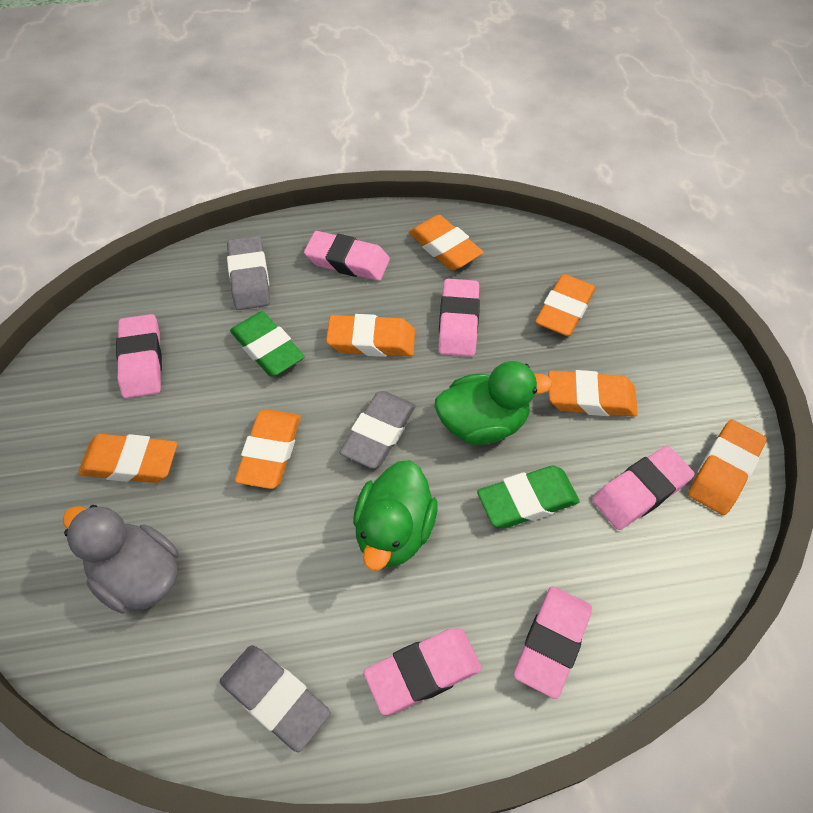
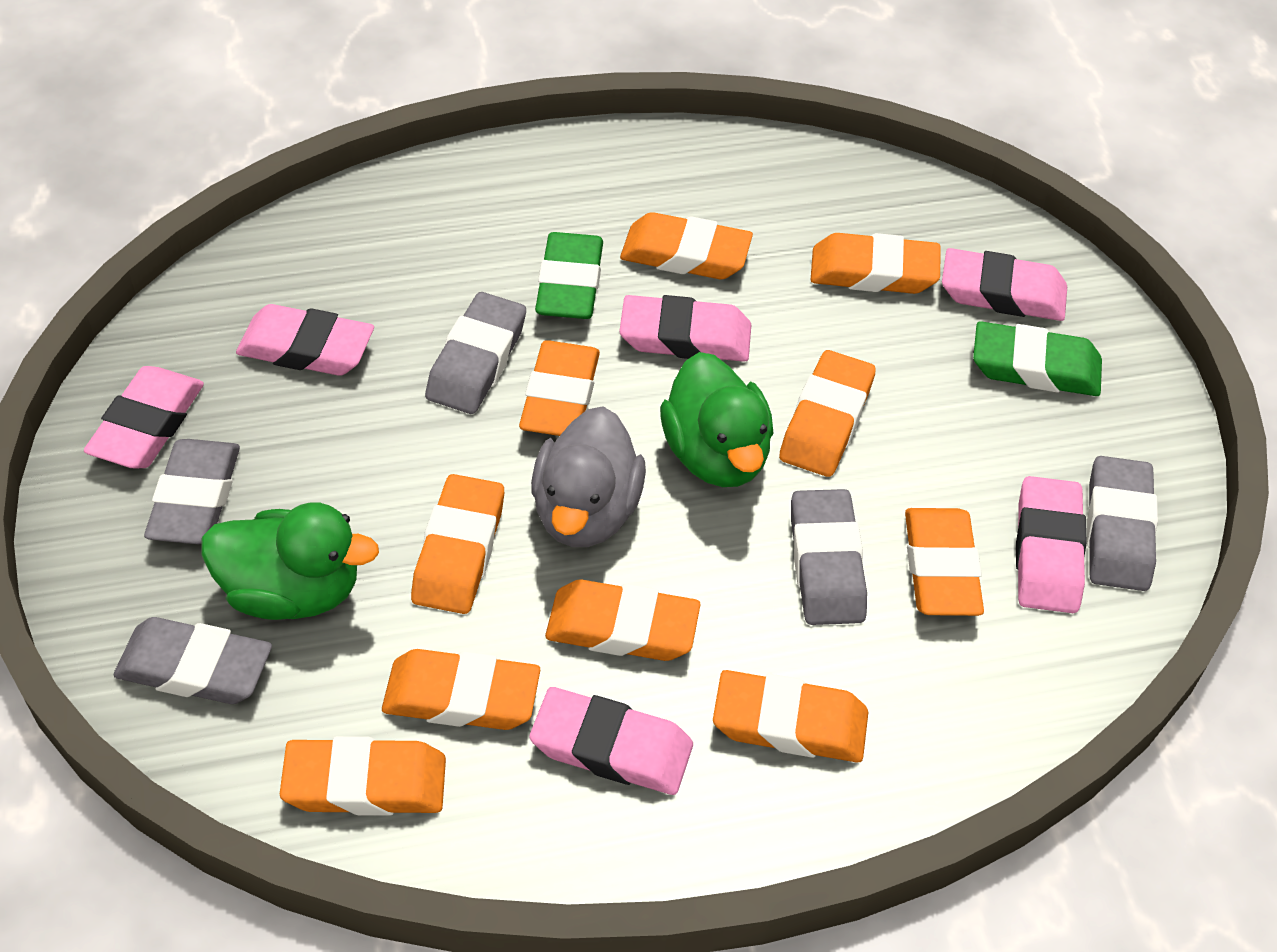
grey eraser: 3 -> 5
orange eraser: 7 -> 10

